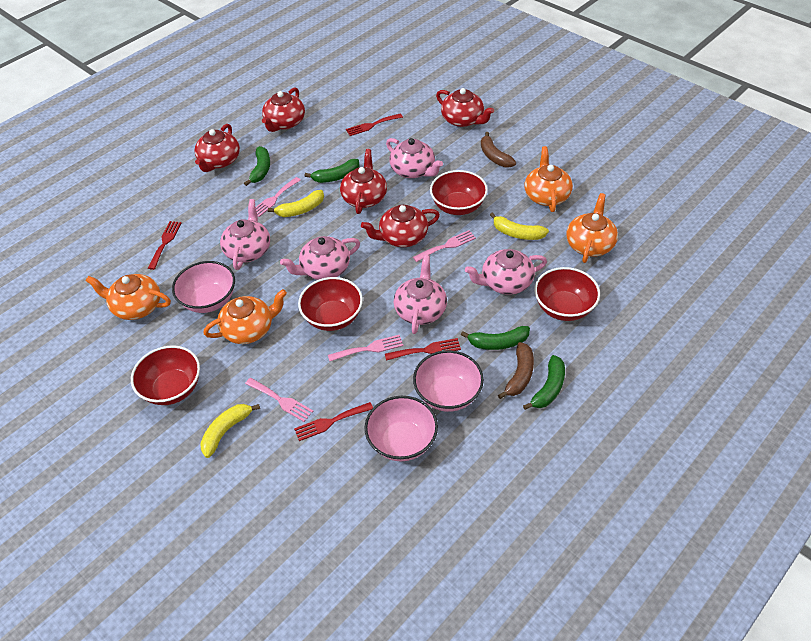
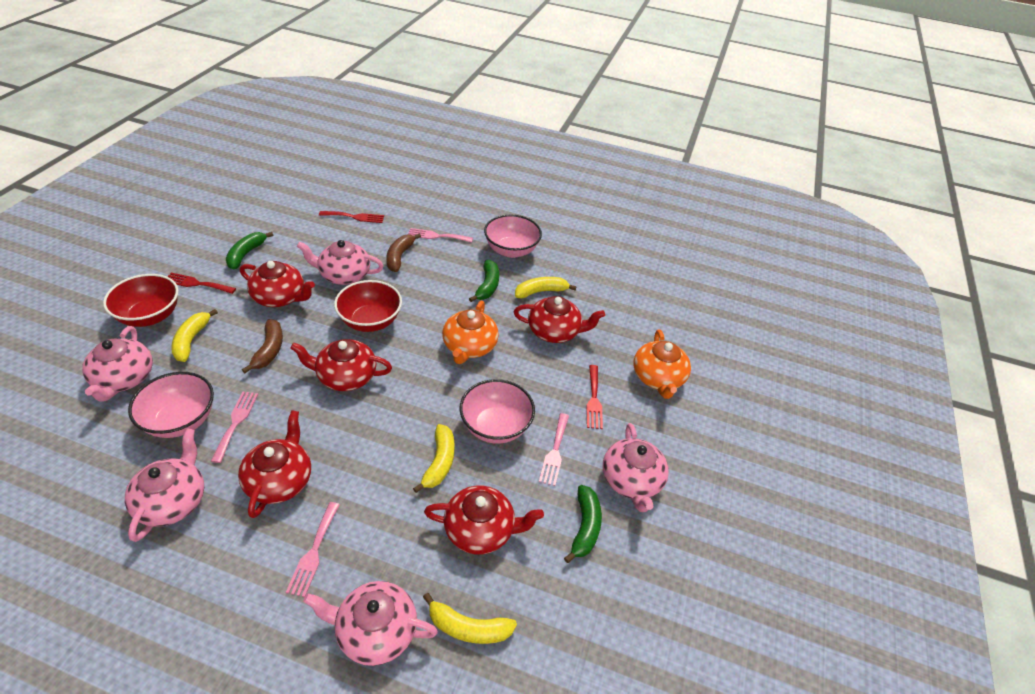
green banana: 4 -> 3
orange teapot: 4 -> 2
red bowl: 4 -> 2
red fork: 4 -> 3
yellow banana: 3 -> 4

